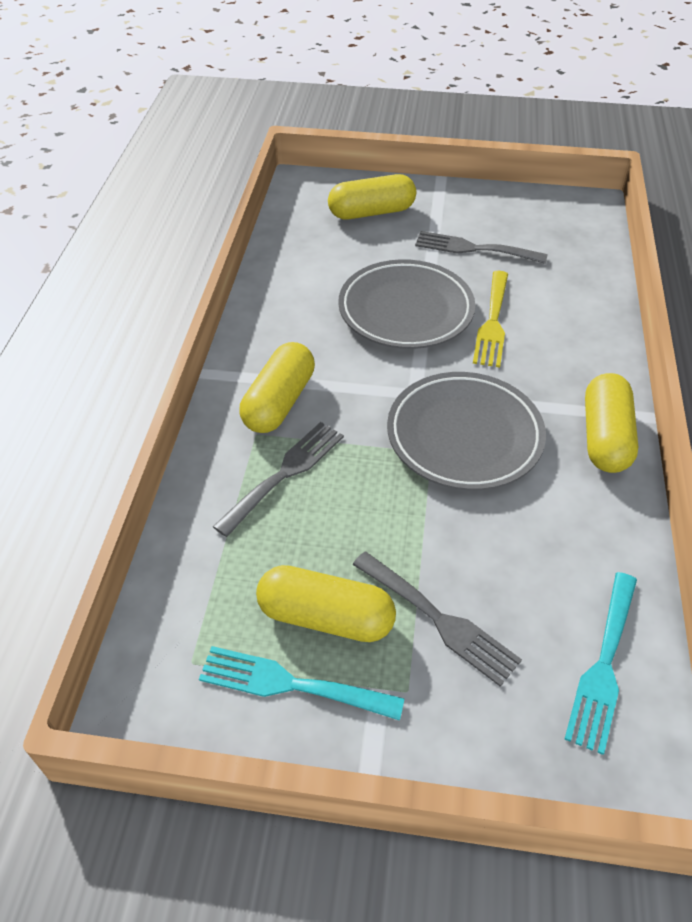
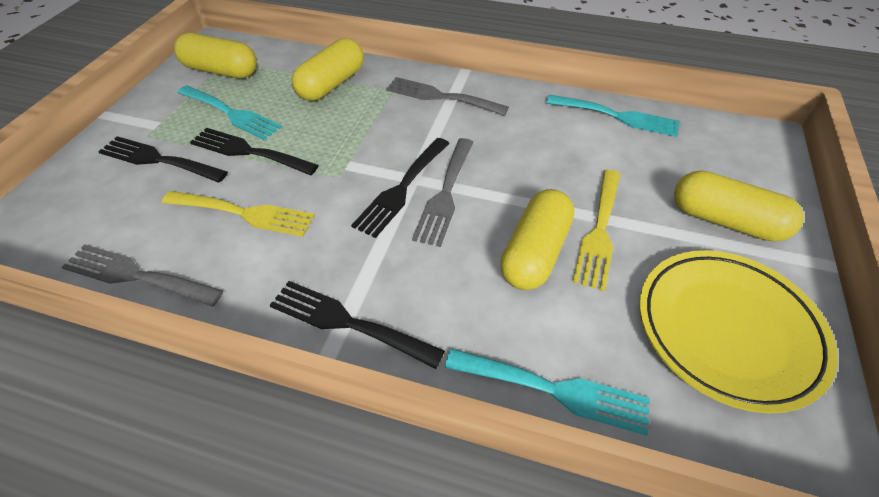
black fork: 0 -> 4
grey plate: 2 -> 0
turquoise fork: 2 -> 3
yellow fork: 1 -> 2
yellow plate: 0 -> 1

